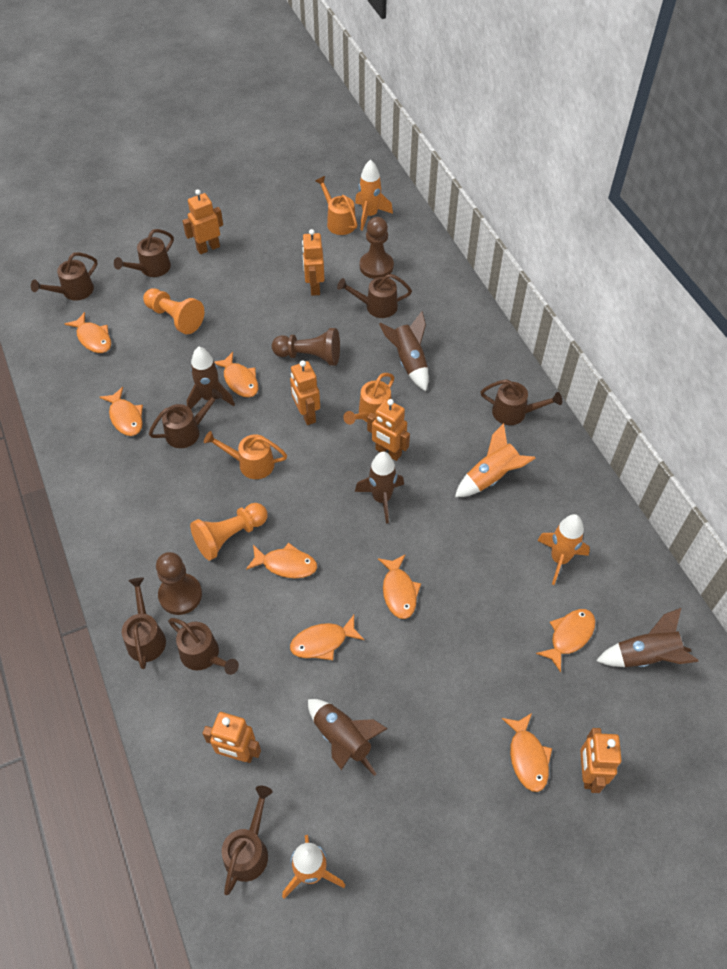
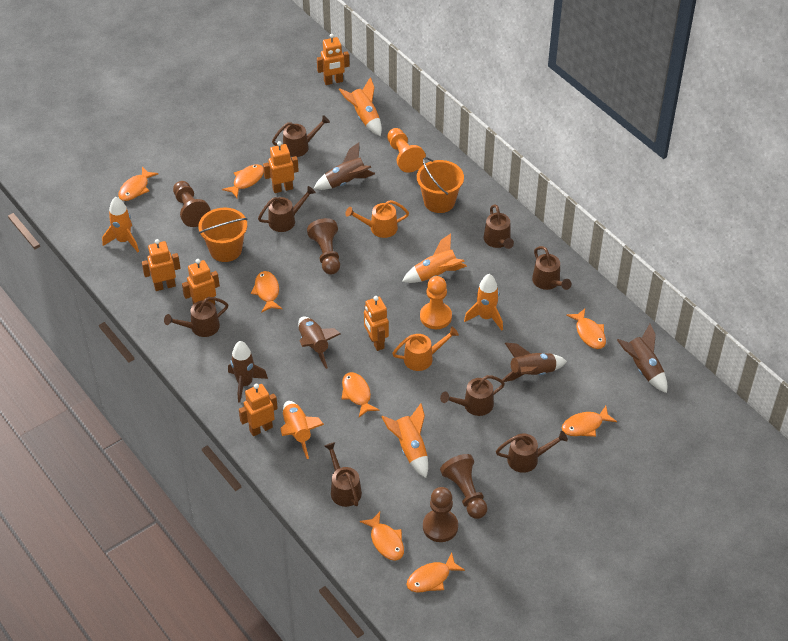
brown pawn: 3 -> 4
orange bucket: 0 -> 2
orange rocket: 4 -> 6
orange watering can: 3 -> 2

